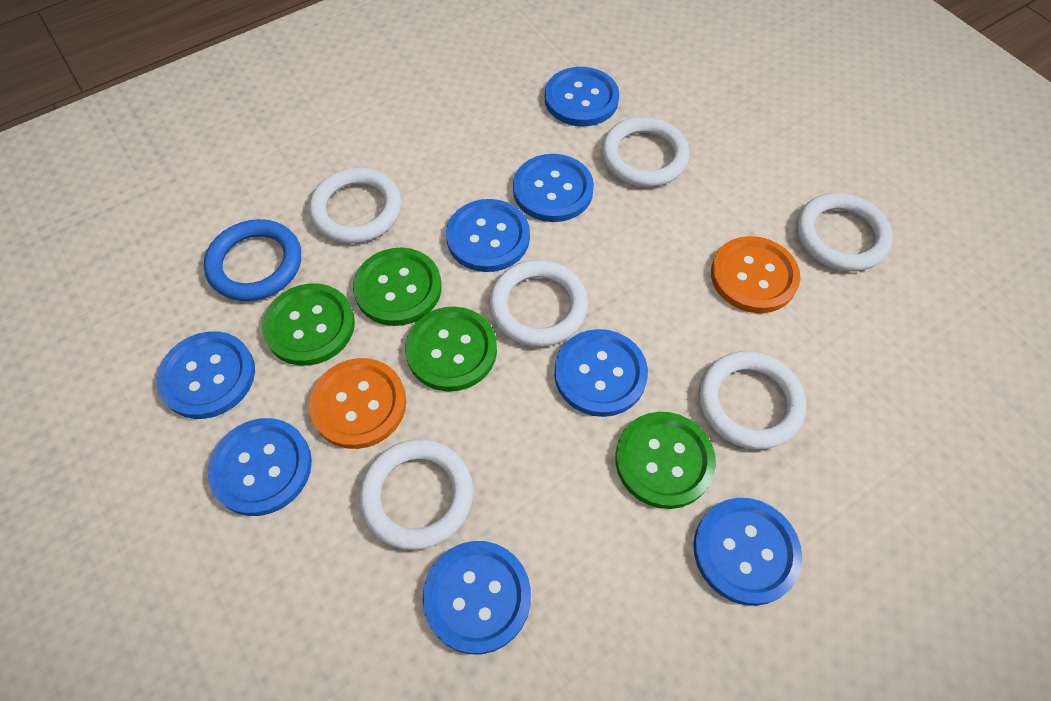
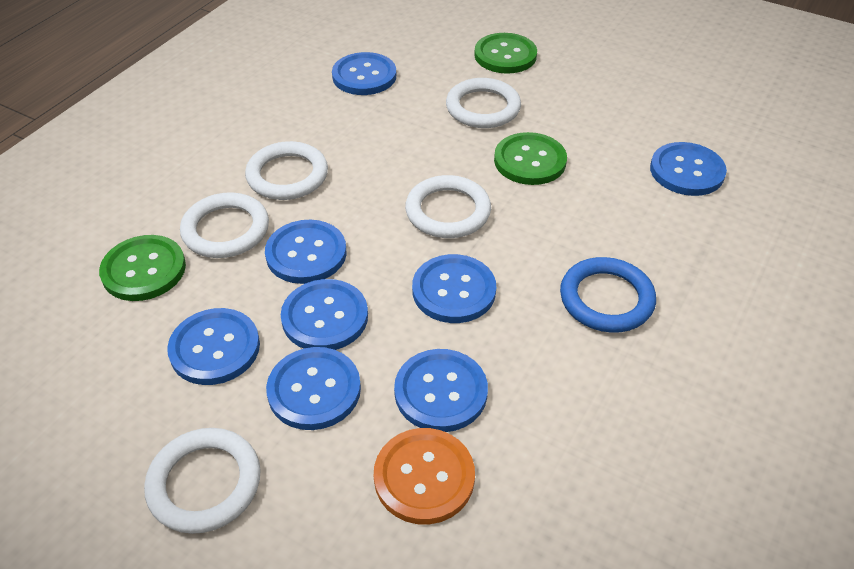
green button: 4 -> 3
orange button: 2 -> 1
white ring: 6 -> 5

